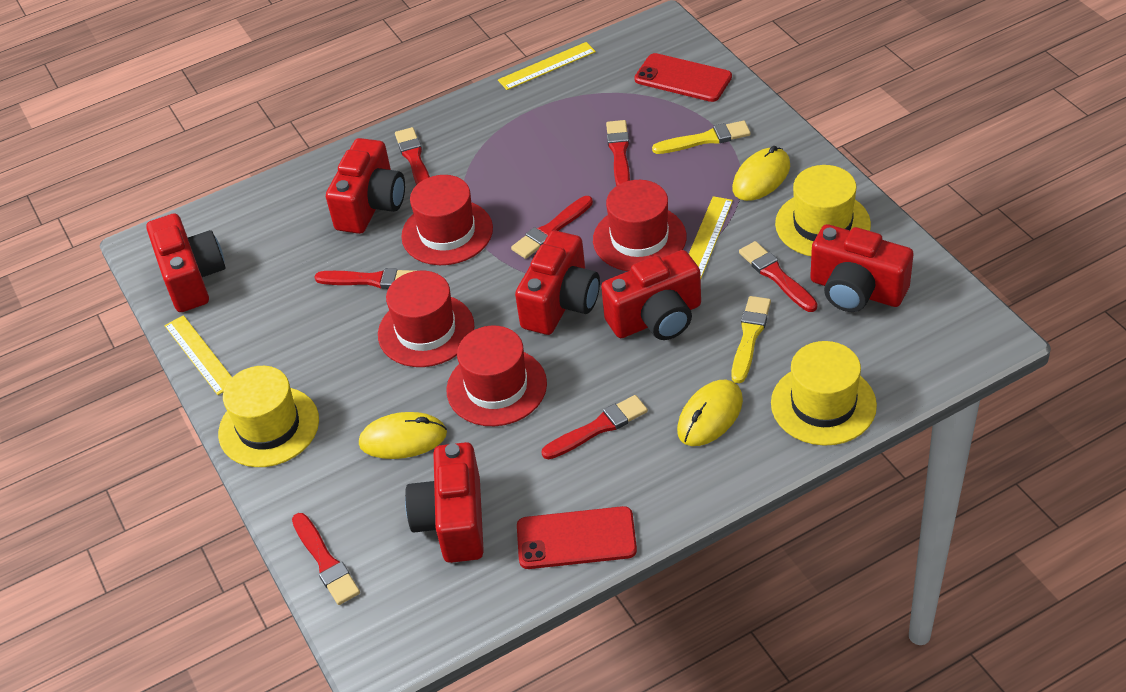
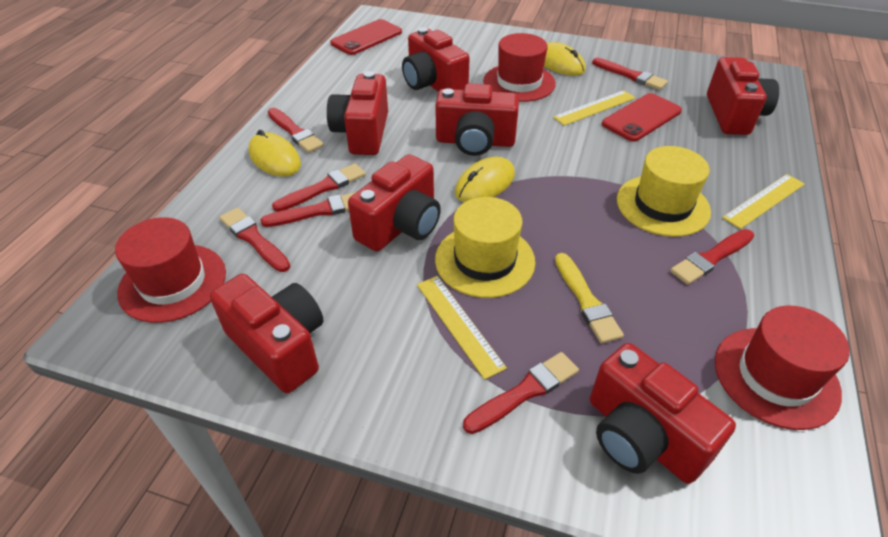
red camera: 6 -> 7
red hat: 4 -> 3
yellow brush: 2 -> 1
yellow hat: 3 -> 2

